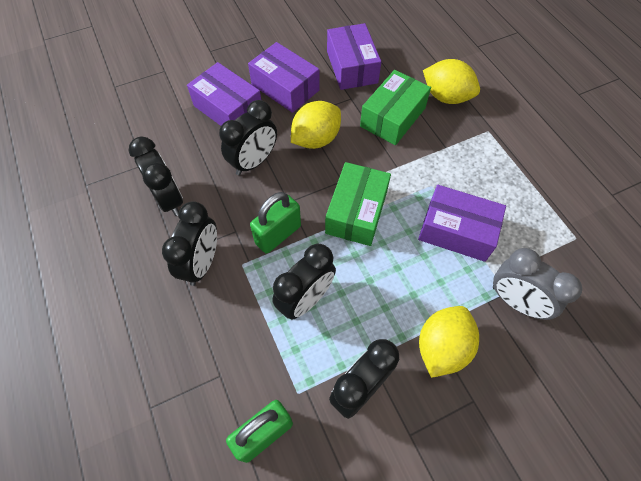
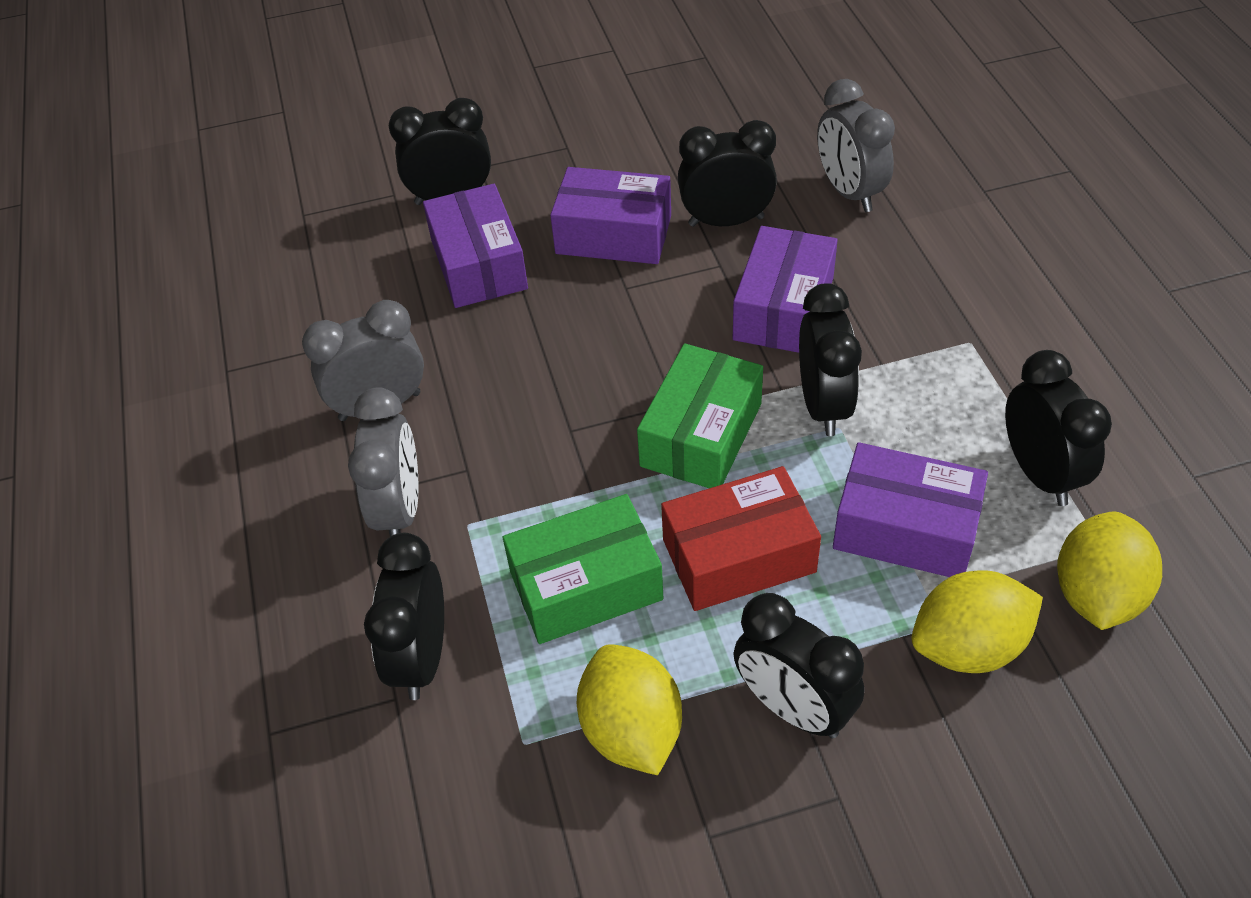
black clock: 5 -> 6
green padlock: 2 -> 0
grey clock: 1 -> 3
red box: 0 -> 1

